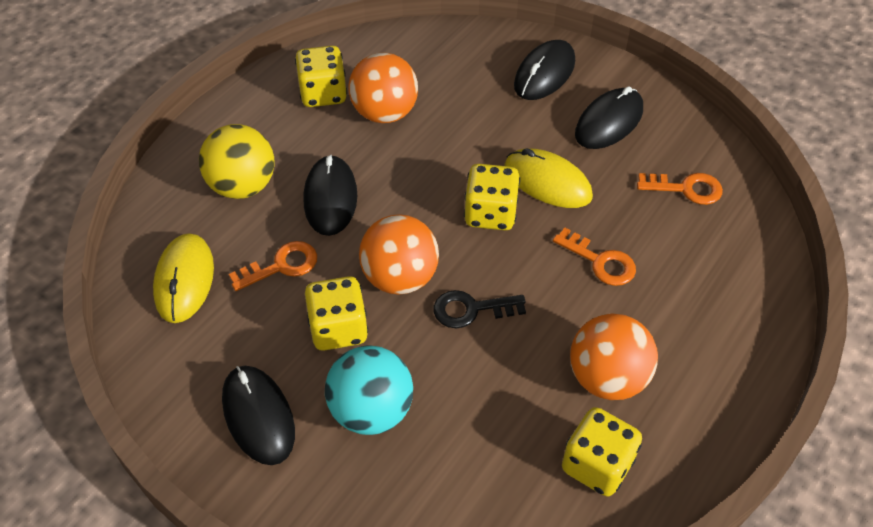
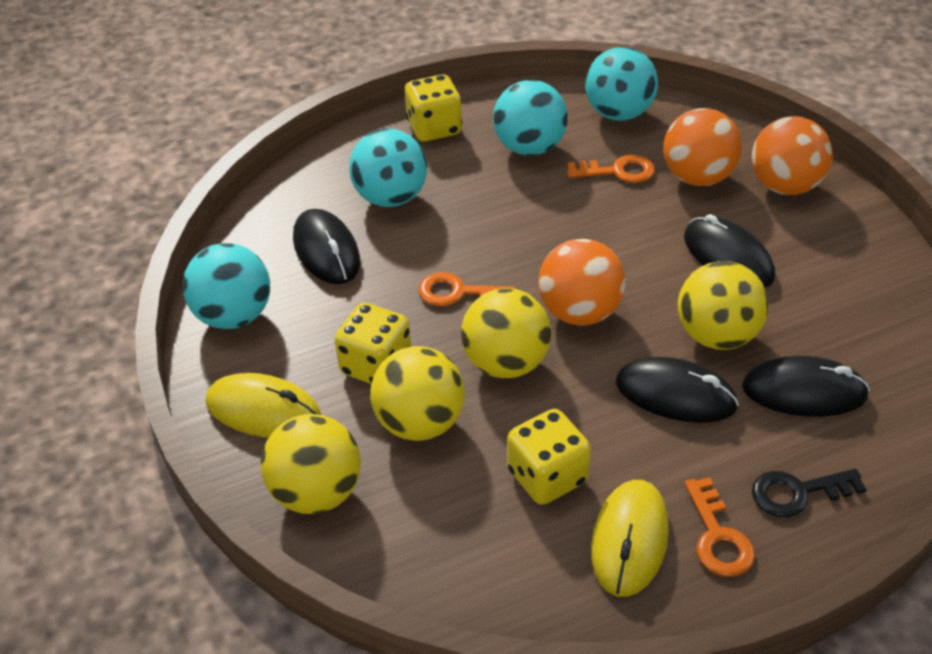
turquoise ball: 1 -> 4
yellow ball: 1 -> 4
yellow dice: 4 -> 3

